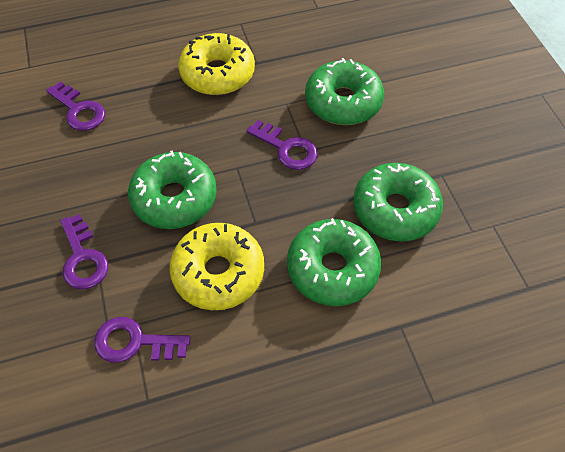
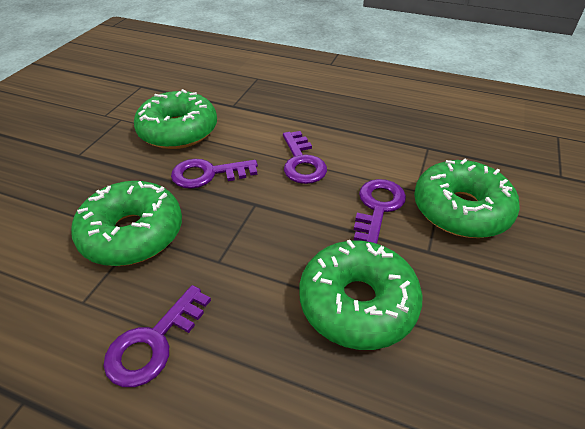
yellow donut: 2 -> 0

